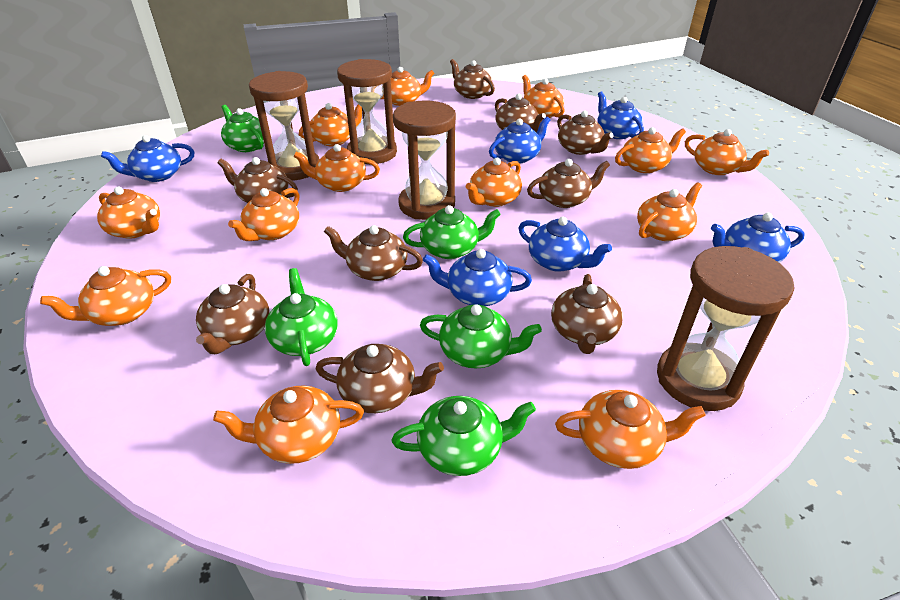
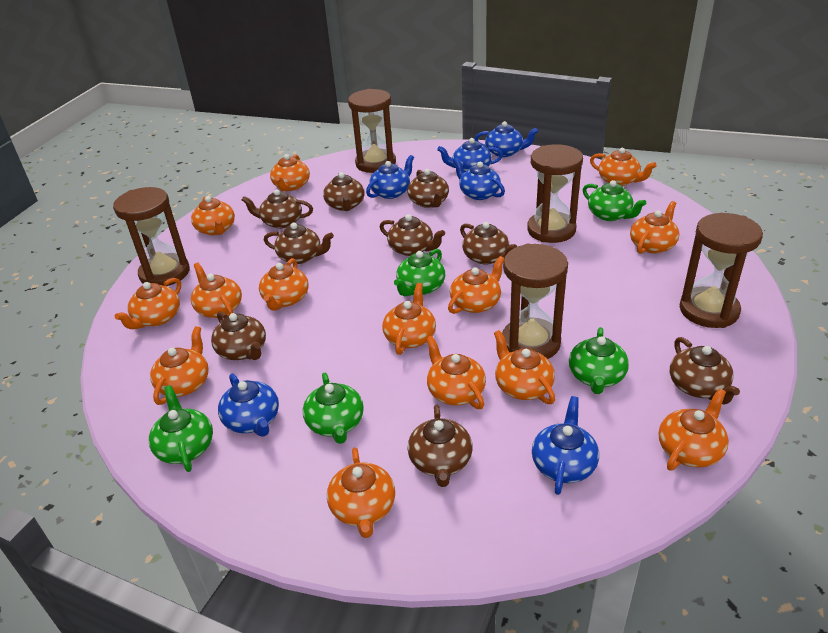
brown hourglass: 4 -> 5
orange teapot: 13 -> 14

